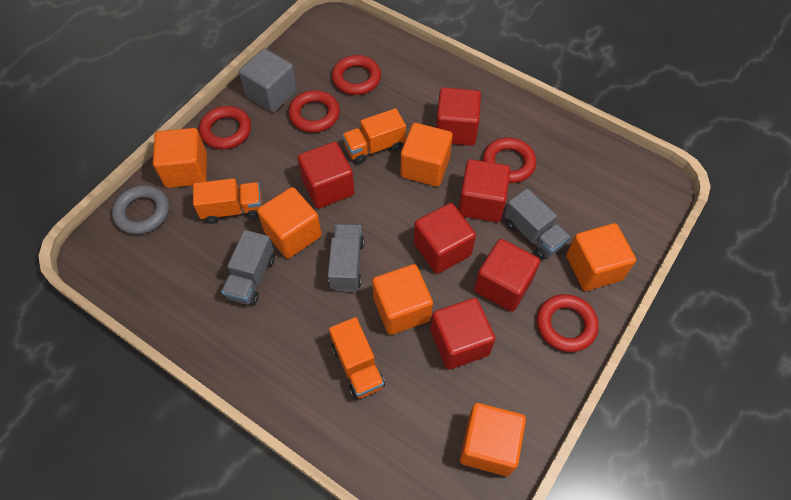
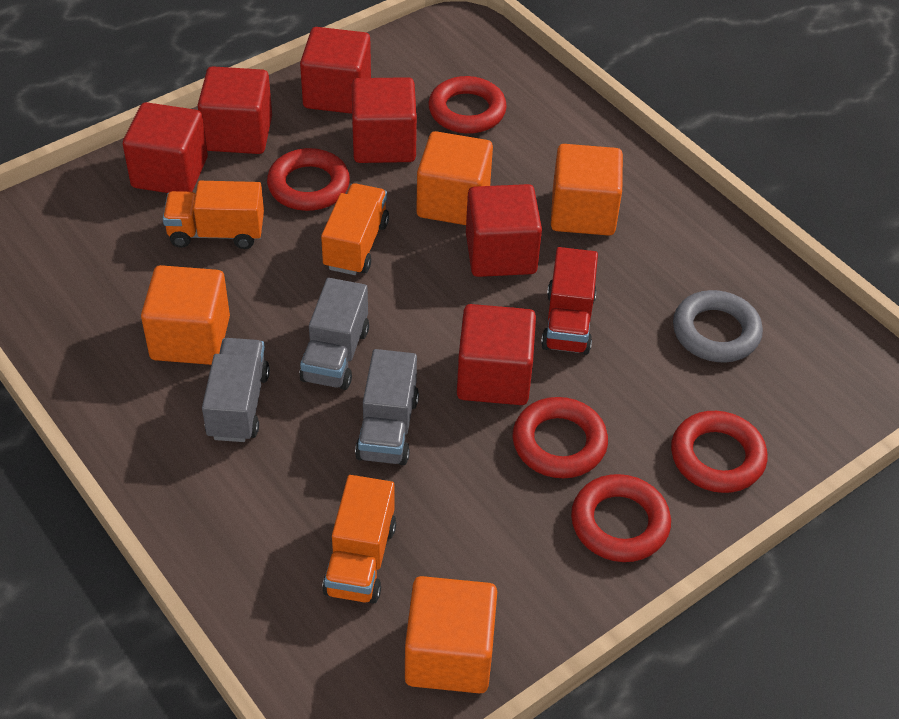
grey cube: 1 -> 0
orange cube: 6 -> 4
red truck: 0 -> 1

